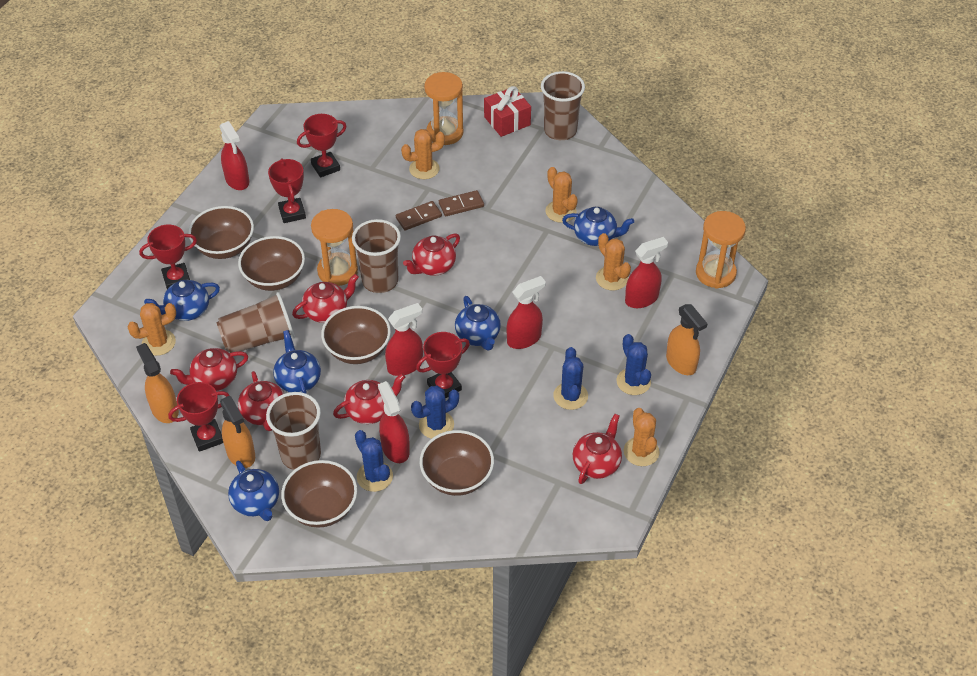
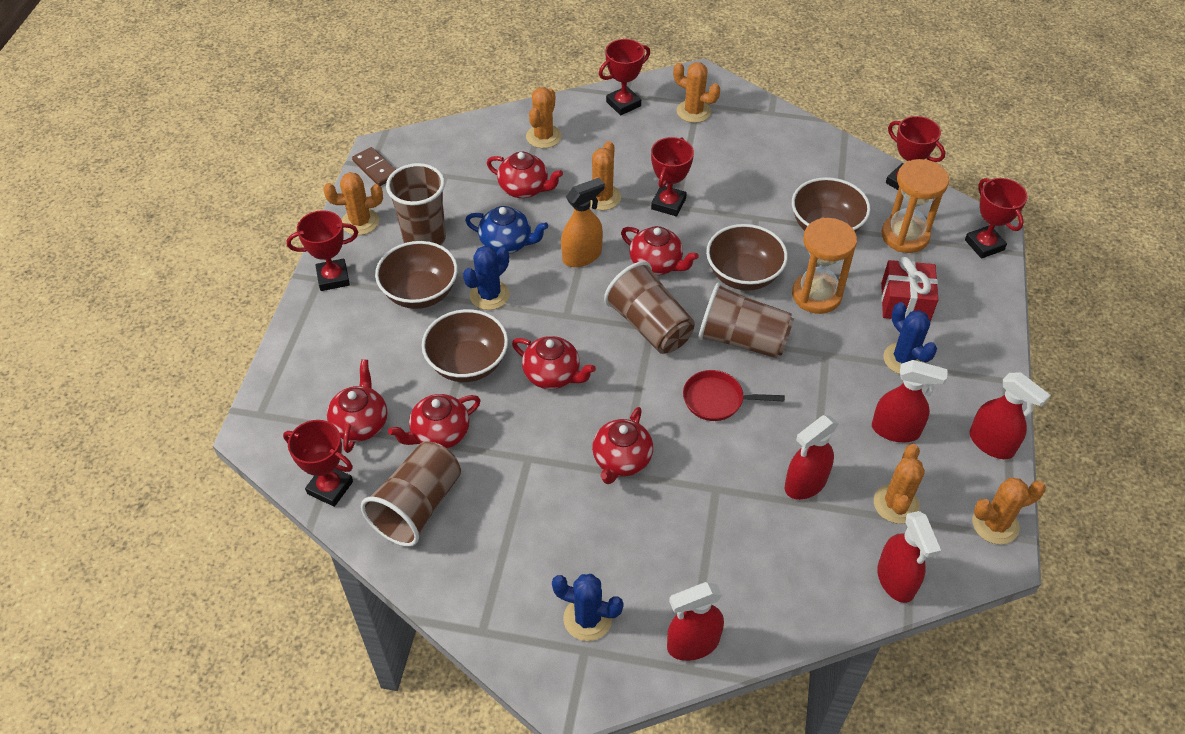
blue cactus: 4 -> 3
blue teapot: 5 -> 1
brown bowl: 5 -> 4
brown domino: 2 -> 1
orange cactus: 5 -> 6
orange hourglass: 3 -> 2
orange spray bottle: 3 -> 1
red pan: 0 -> 1
red trophy: 5 -> 6

